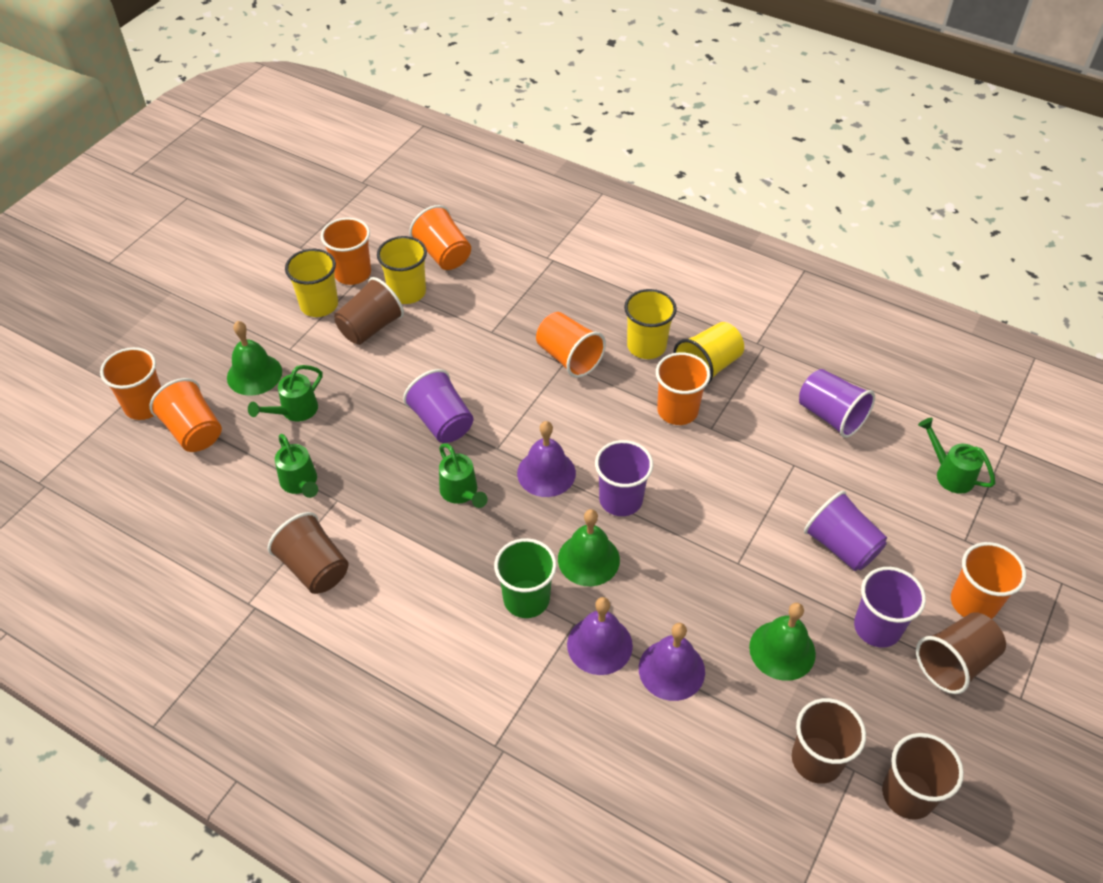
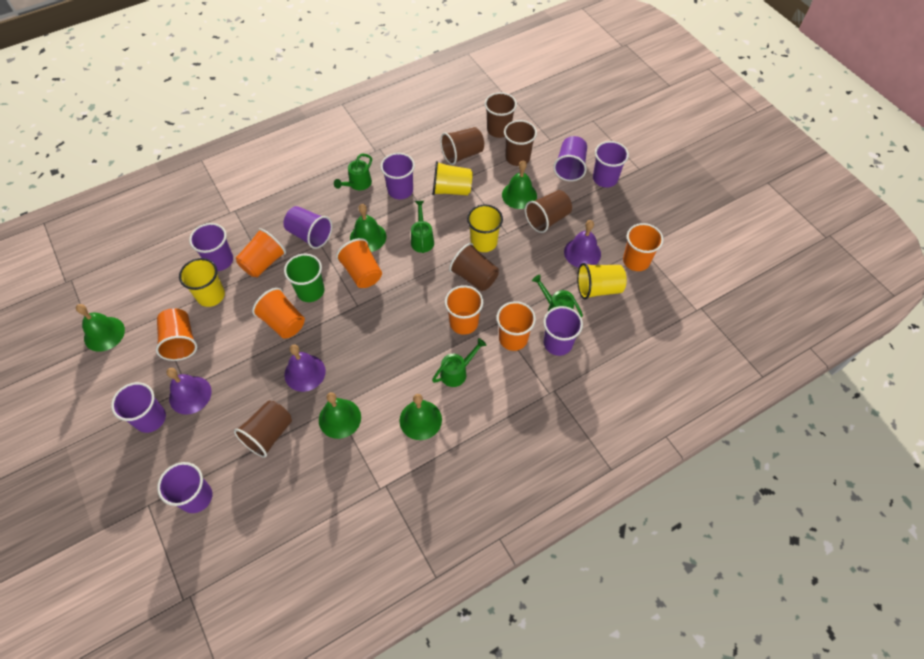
brown cup: 5 -> 6
green bell: 3 -> 5
purple cup: 5 -> 8

